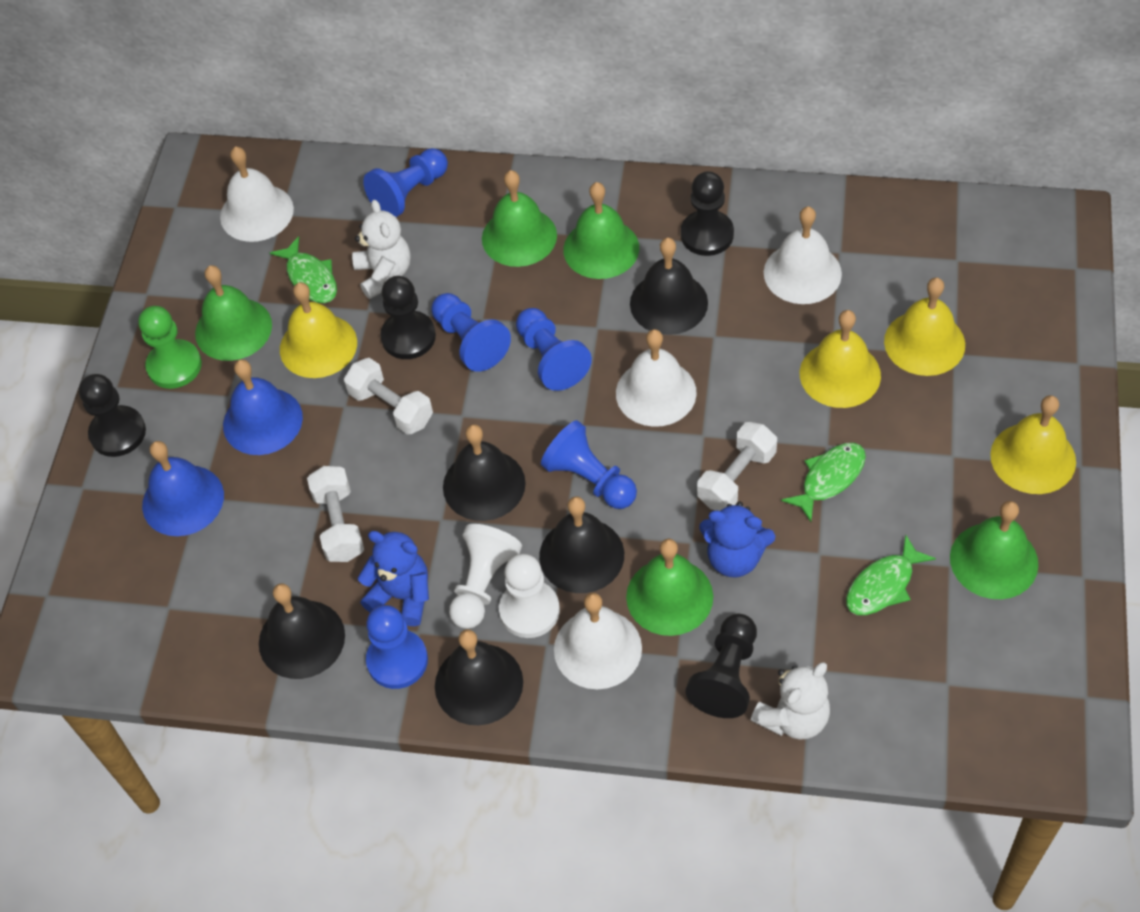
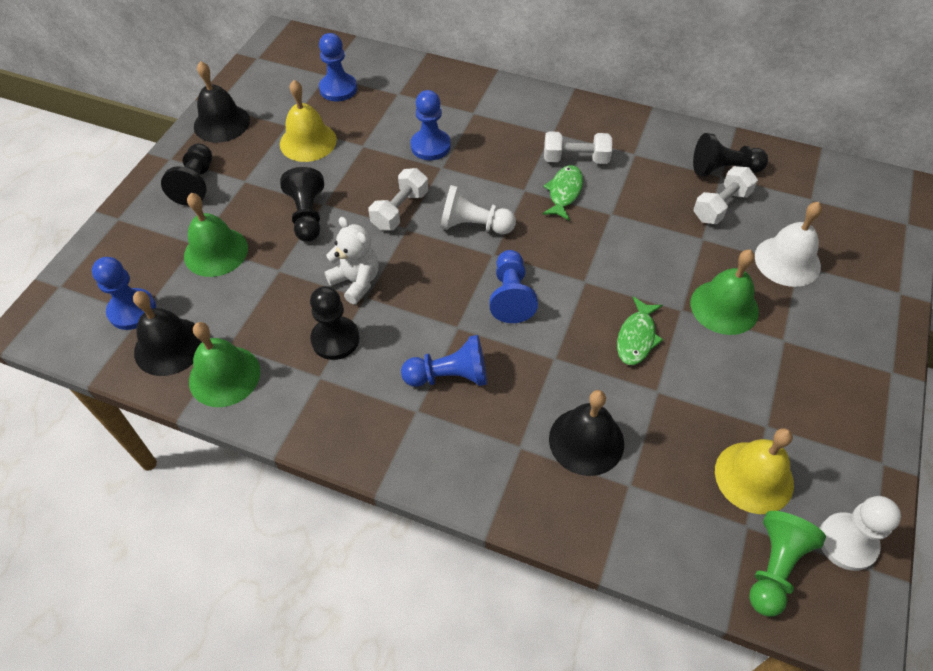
black bell: 5 -> 3
blue bell: 2 -> 0
blue teddy bear: 2 -> 0
green bell: 5 -> 3
green fish: 3 -> 2
white bell: 4 -> 1
white teddy bear: 2 -> 1
yellow bell: 4 -> 2

